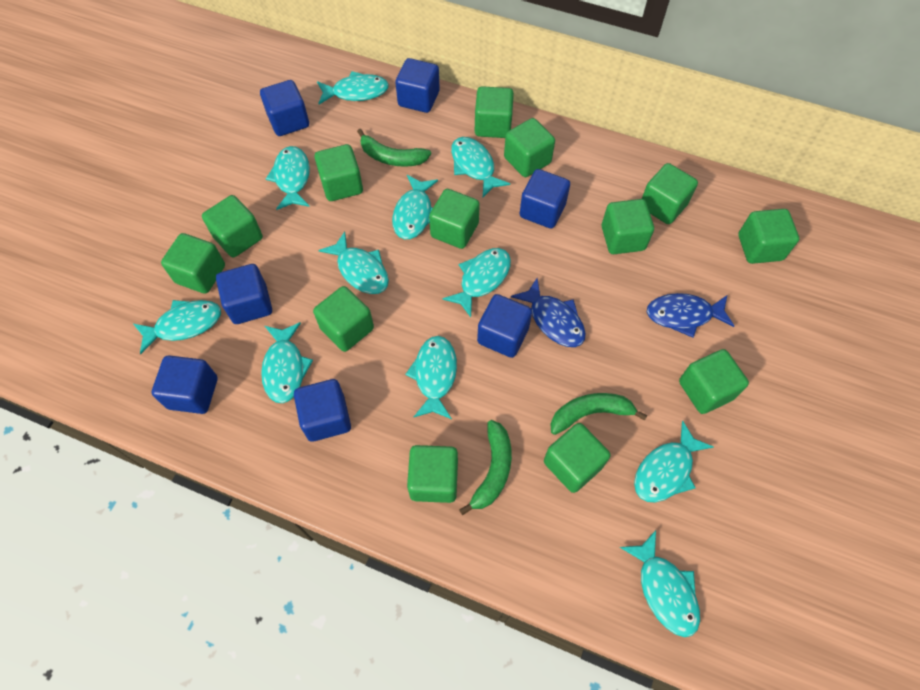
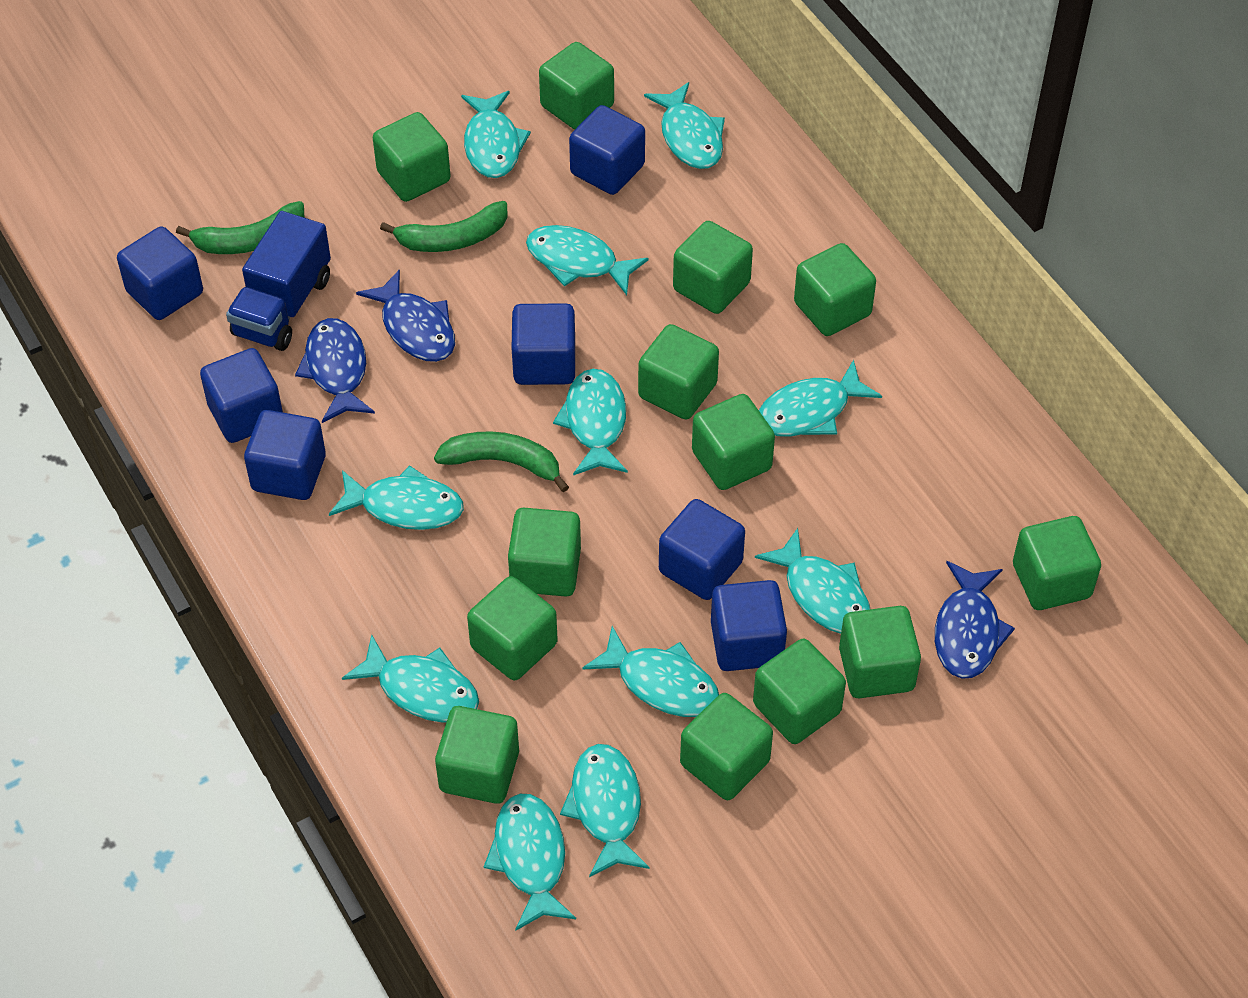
blue fish: 2 -> 3
blue truck: 0 -> 1

